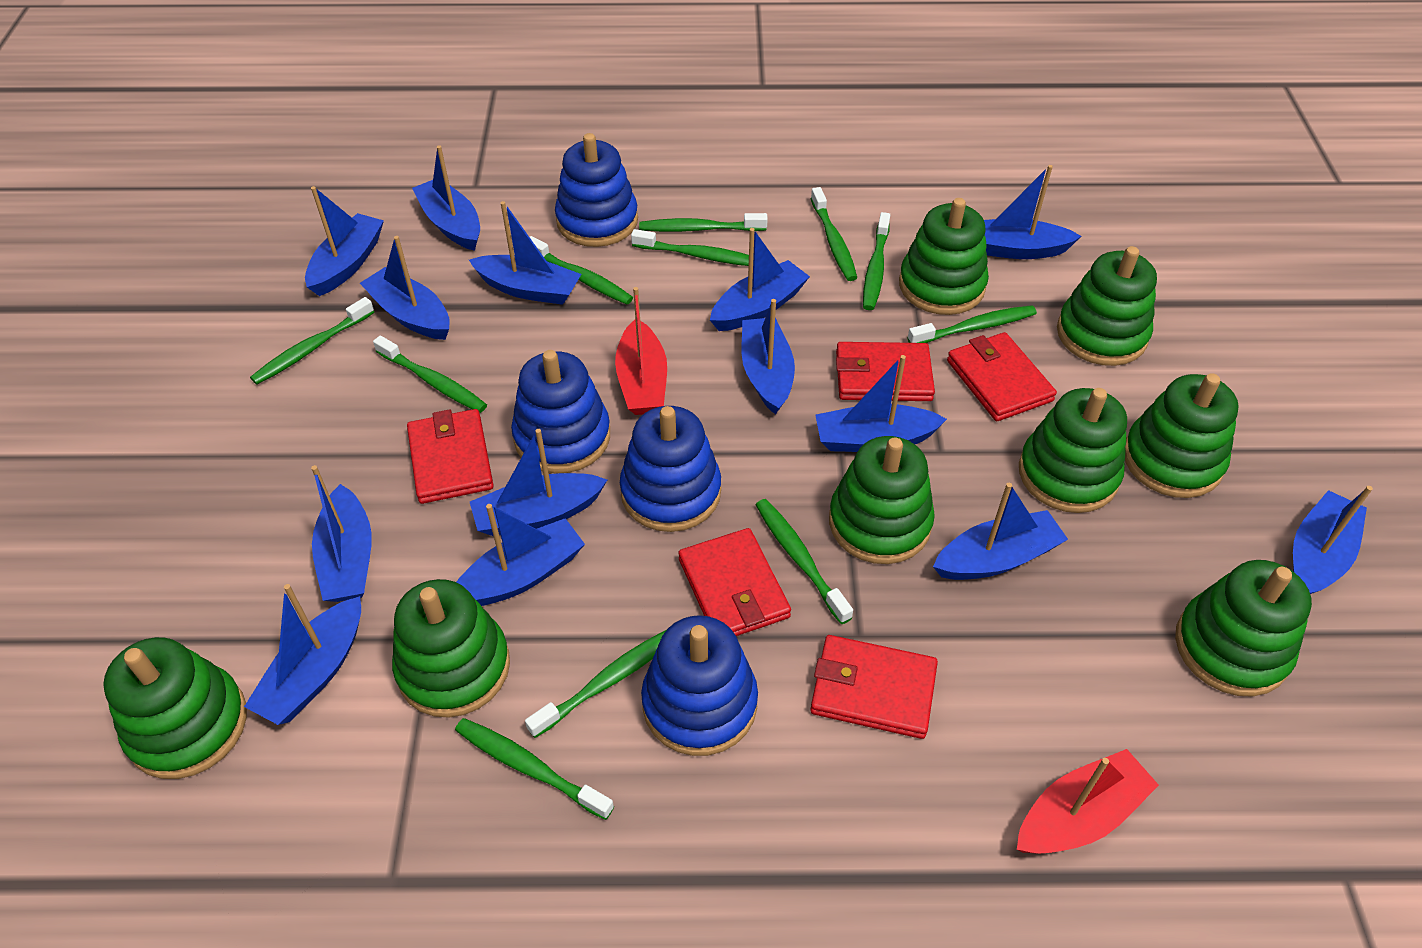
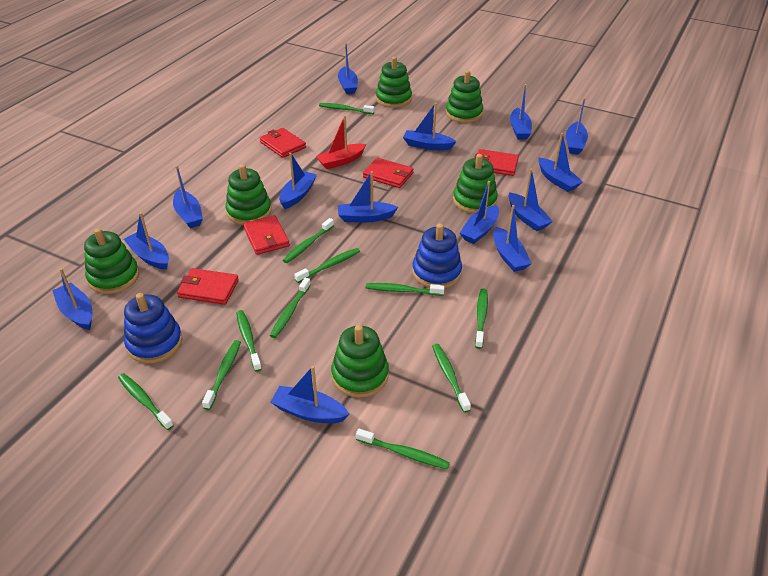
blue stacking toy: 4 -> 2
green stacking toy: 8 -> 6
red boat: 2 -> 1

